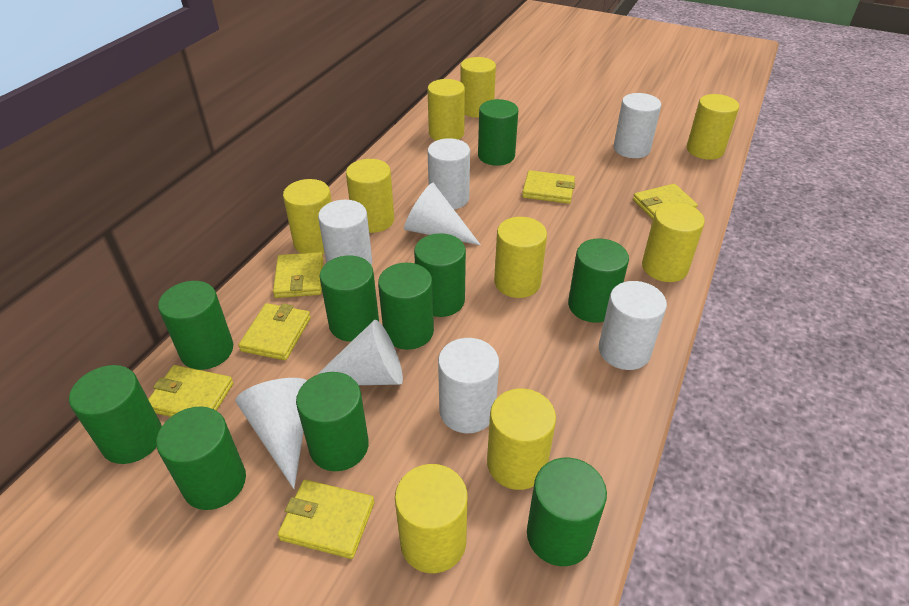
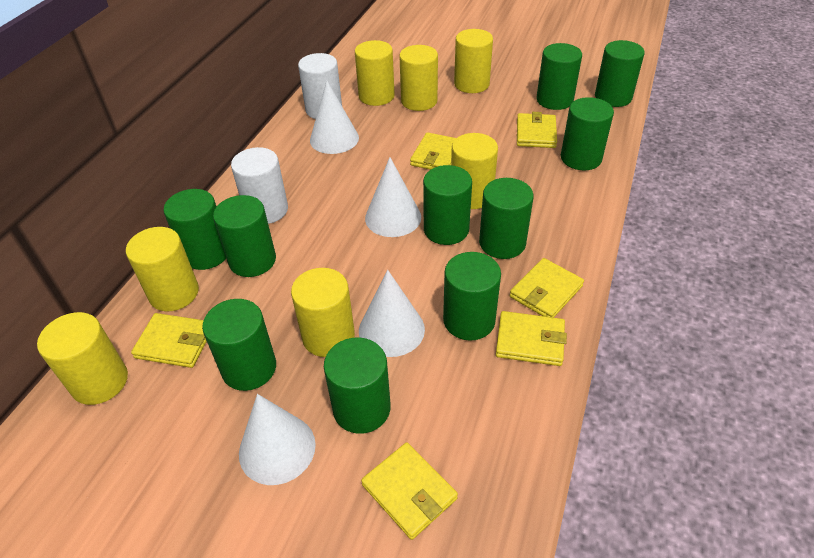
white cone: 3 -> 4
white cylinder: 5 -> 2
yellow cylinder: 9 -> 7

